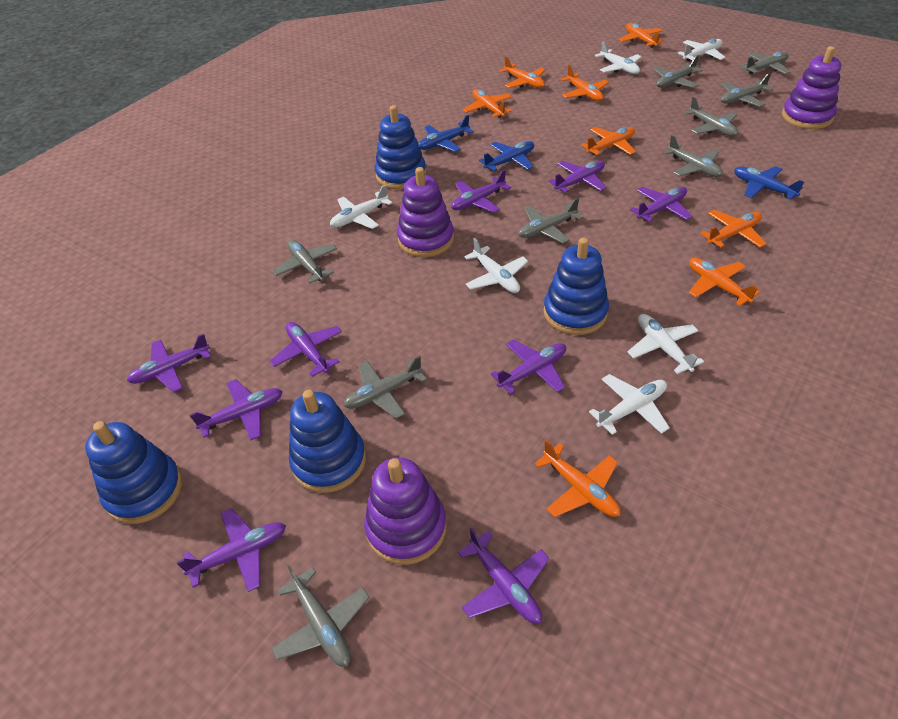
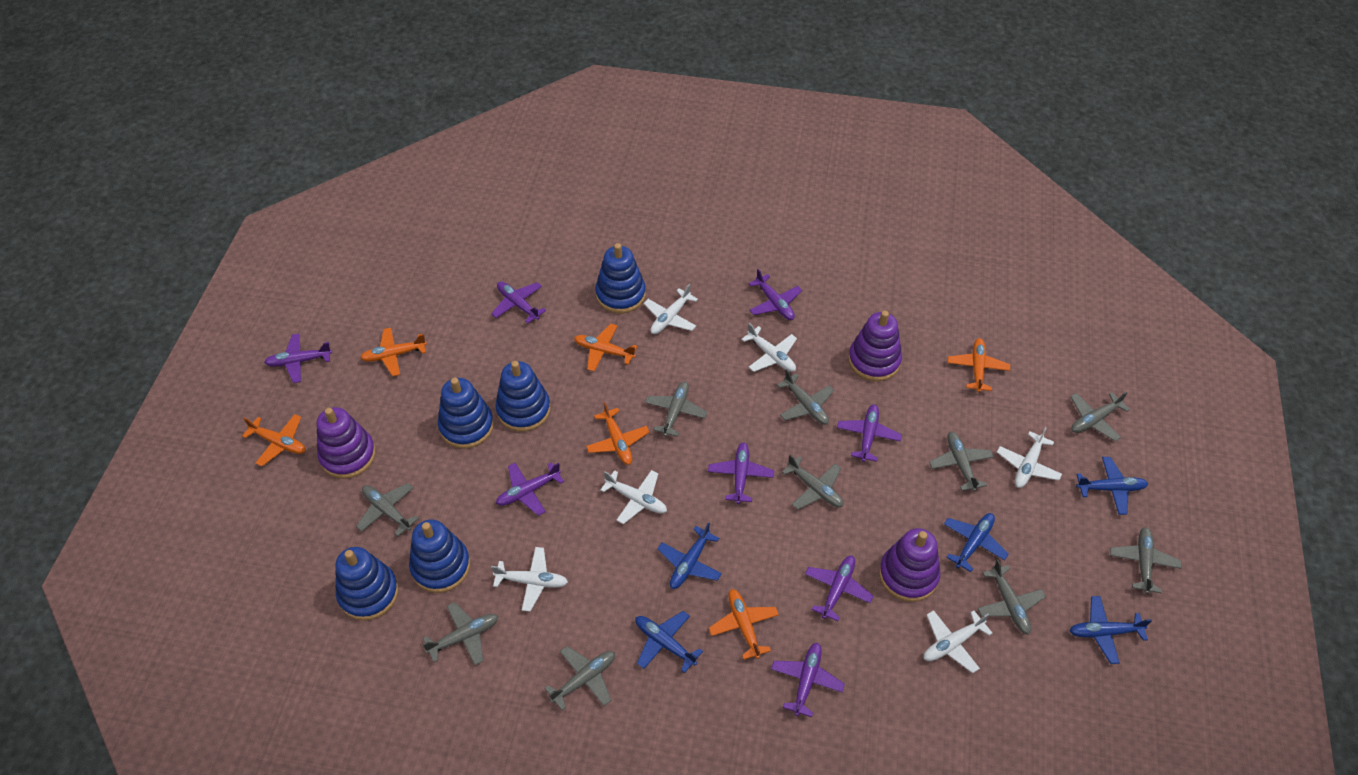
blue plane: 3 -> 5
blue stacking toy: 4 -> 5
grey plane: 9 -> 10
orange plane: 8 -> 6
purple plane: 9 -> 8

